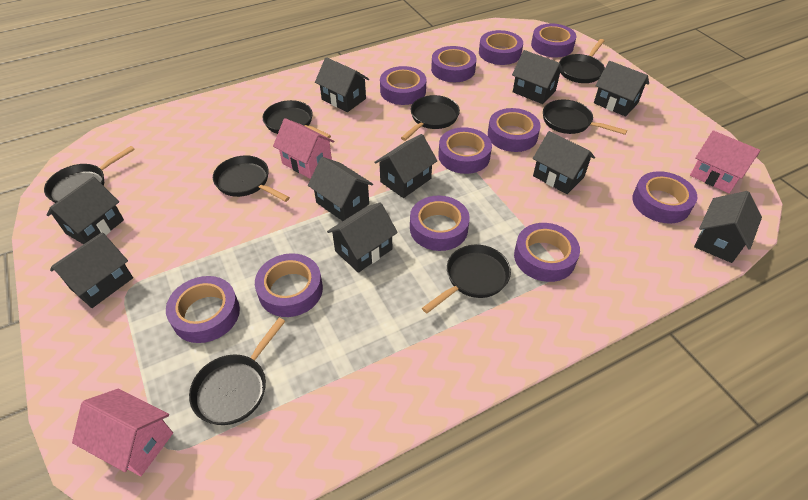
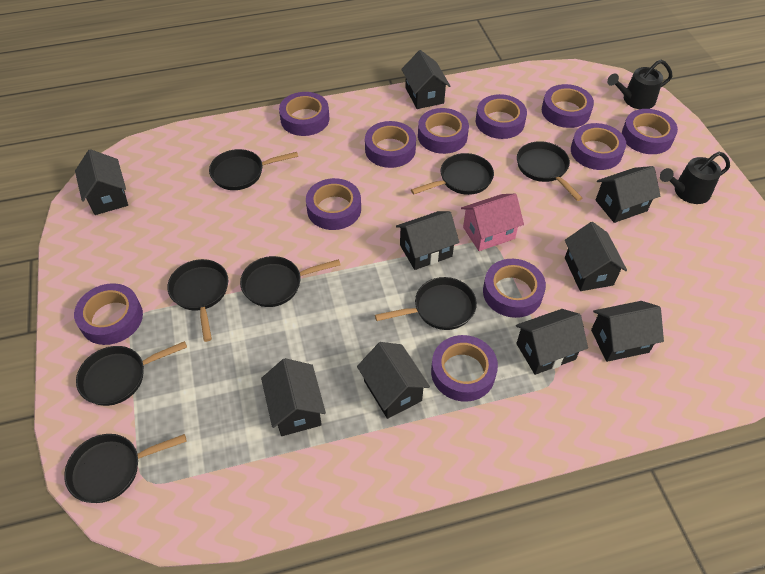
black house: 10 -> 9
black watering can: 0 -> 2
pink house: 3 -> 1

